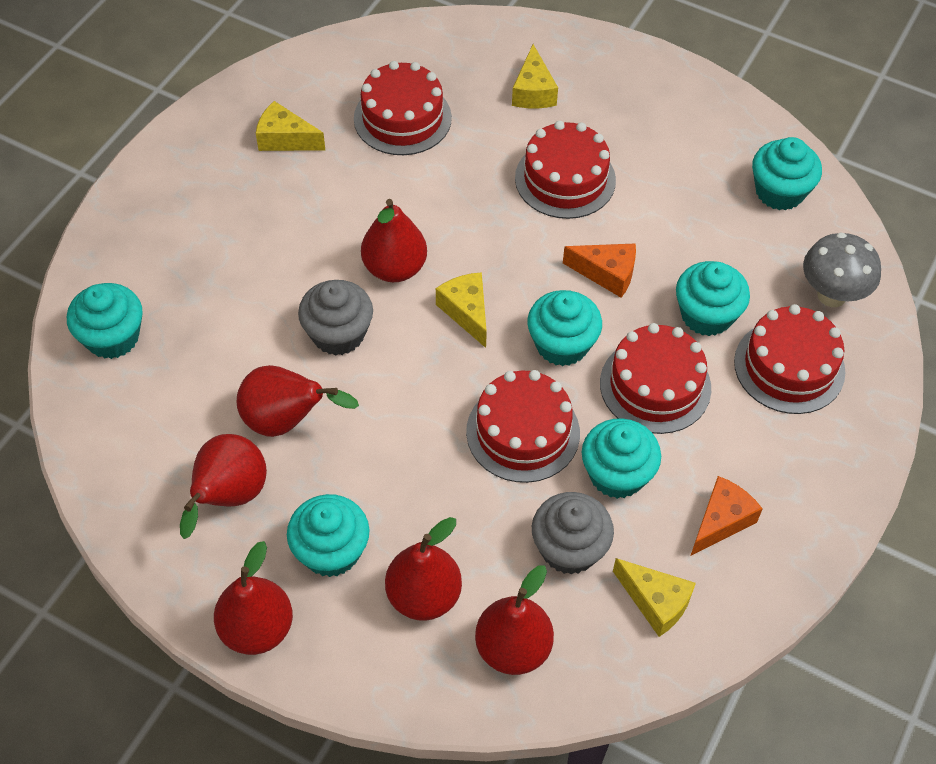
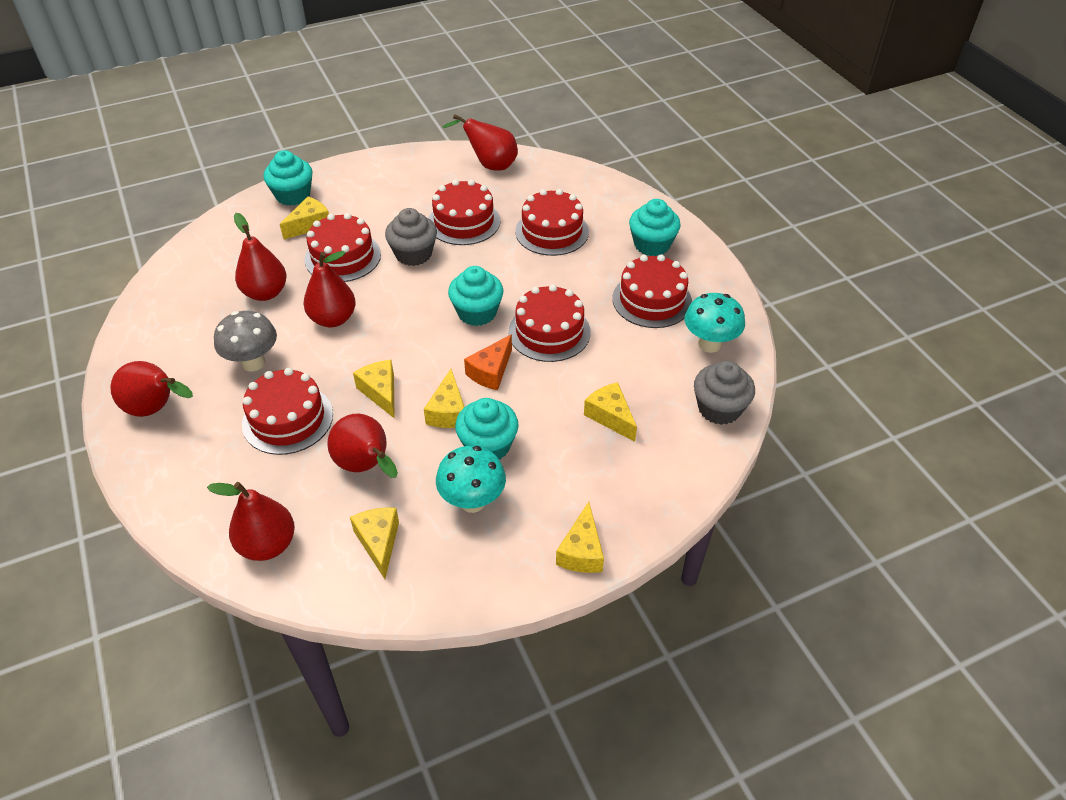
orange cheese: 2 -> 1
red cake: 5 -> 6
turquoise cupcake: 6 -> 4
turquoise mushroom: 0 -> 2
yellow cheese: 4 -> 6

